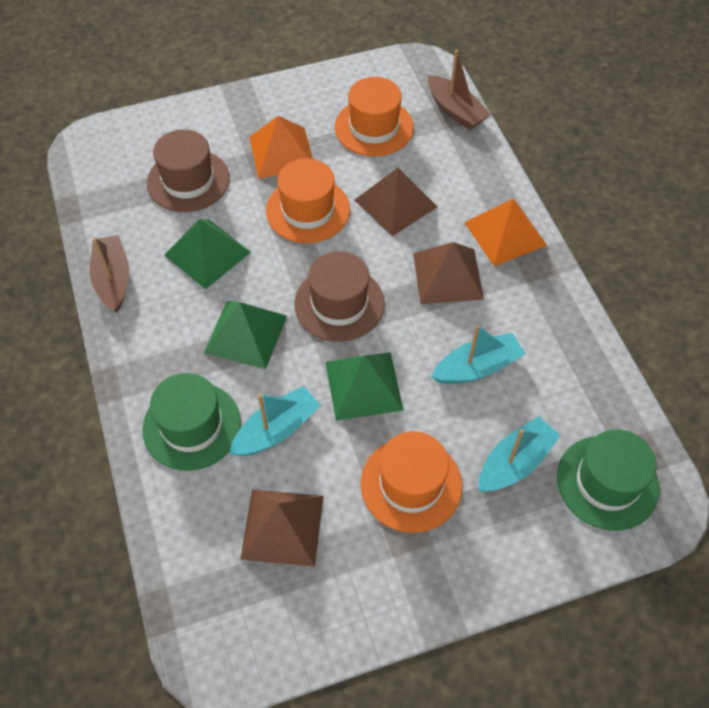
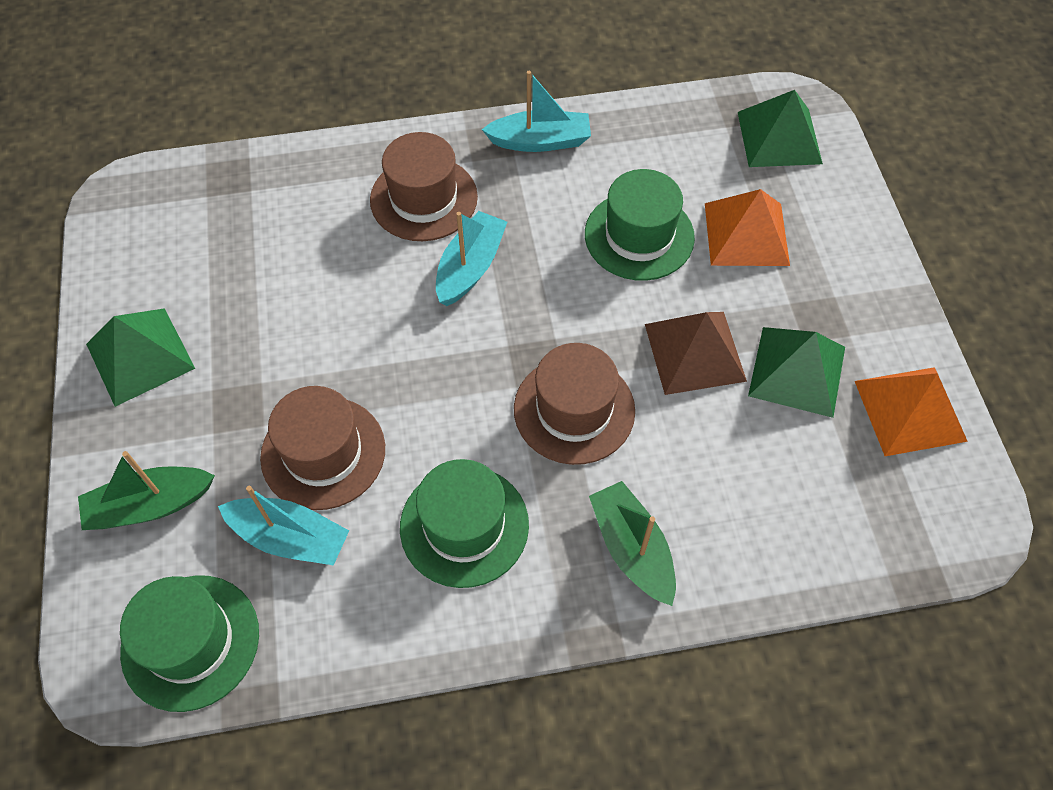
brown boat: 2 -> 0
brown hat: 2 -> 3
brown pyramid: 3 -> 1
green boat: 0 -> 2
green hat: 2 -> 3
orange hat: 3 -> 0

